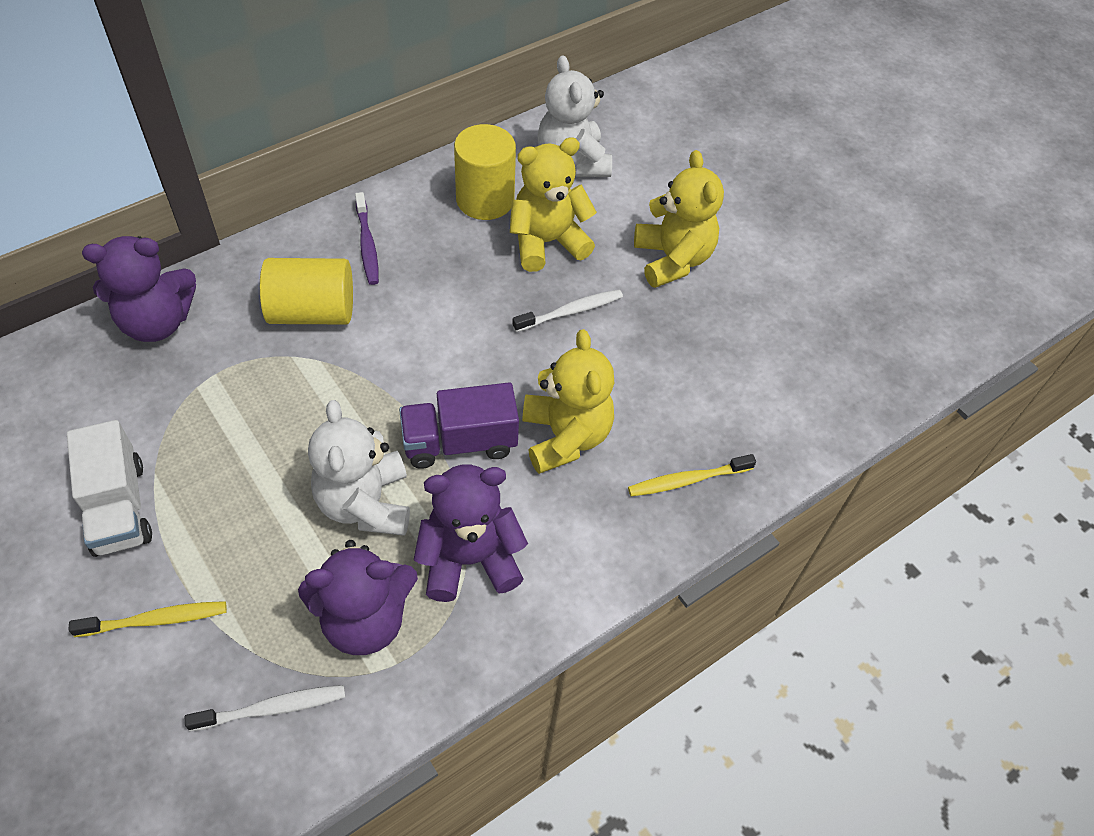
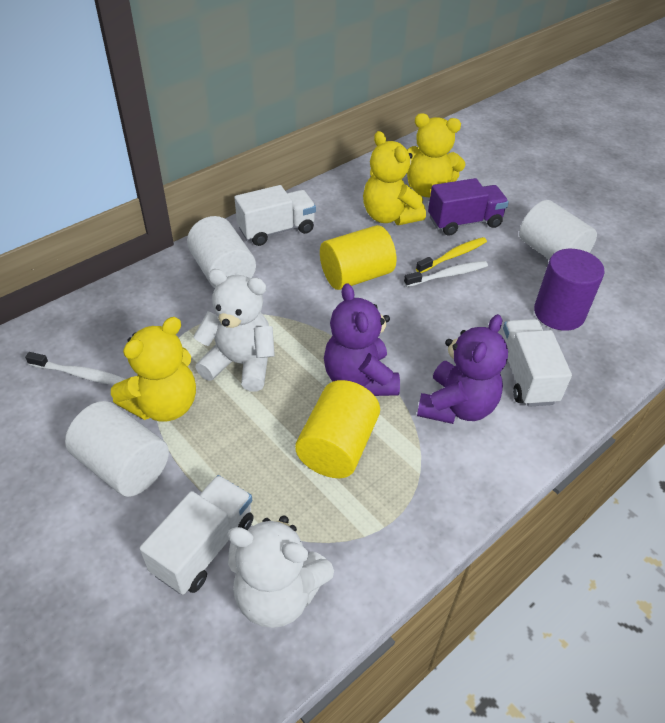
purple cylinder: 0 -> 1
purple teddy bear: 3 -> 2
purple toothbrush: 1 -> 0
white cylinder: 0 -> 3
white truck: 1 -> 3
yellow toothbrush: 2 -> 1

